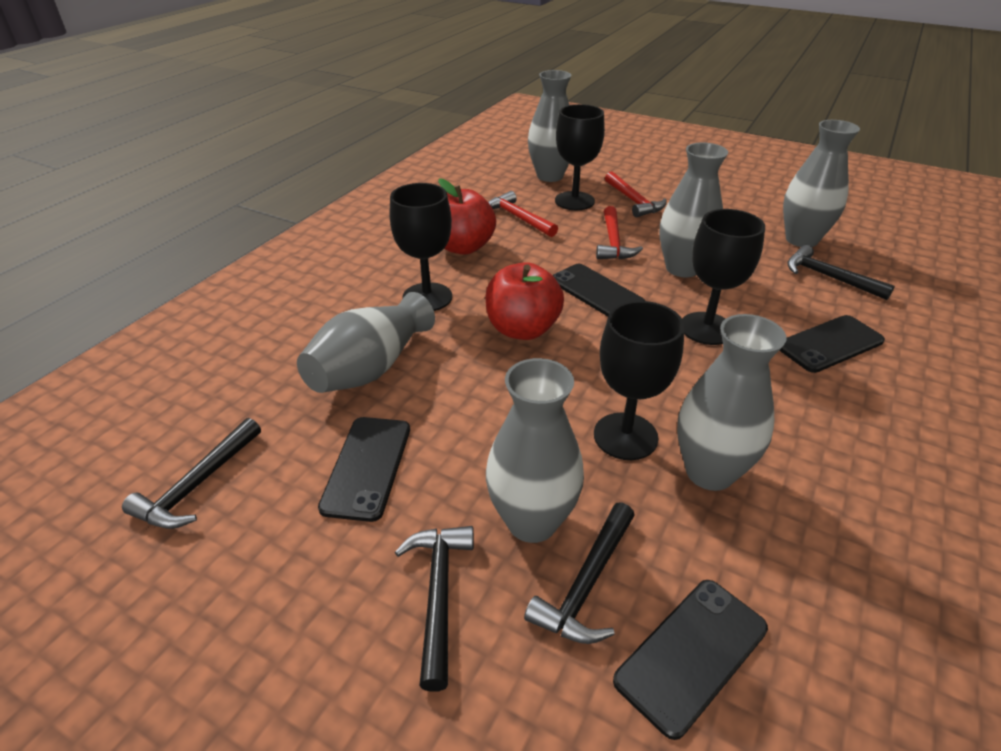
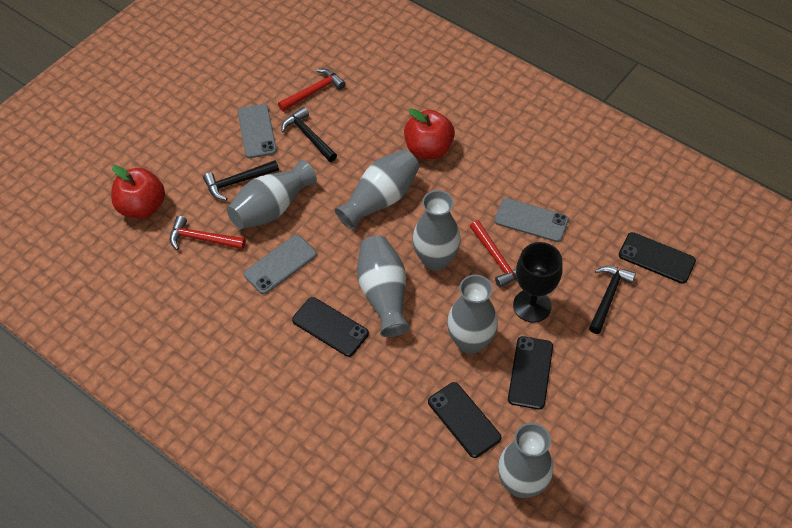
black goblet: 4 -> 1
black hammer: 4 -> 3
grey phone: 0 -> 3

